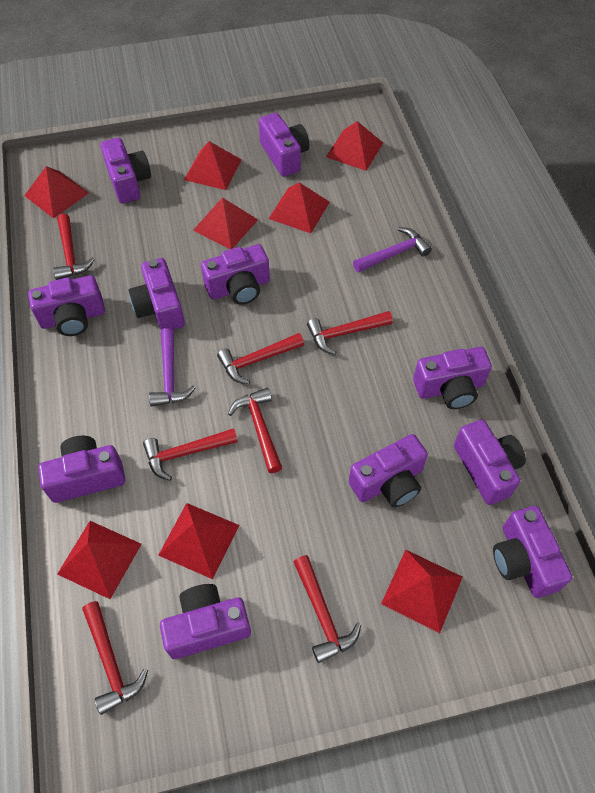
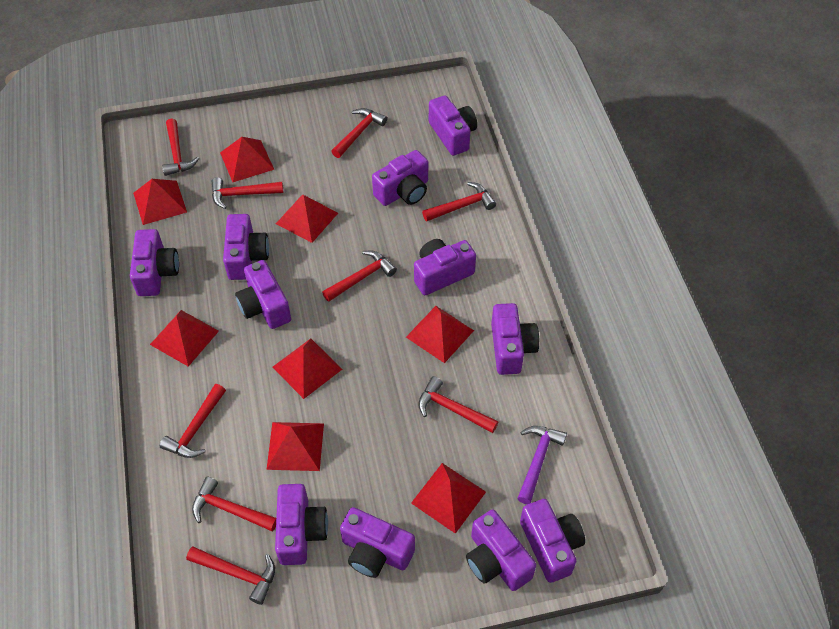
purple hammer: 2 -> 1
red hammer: 7 -> 9

